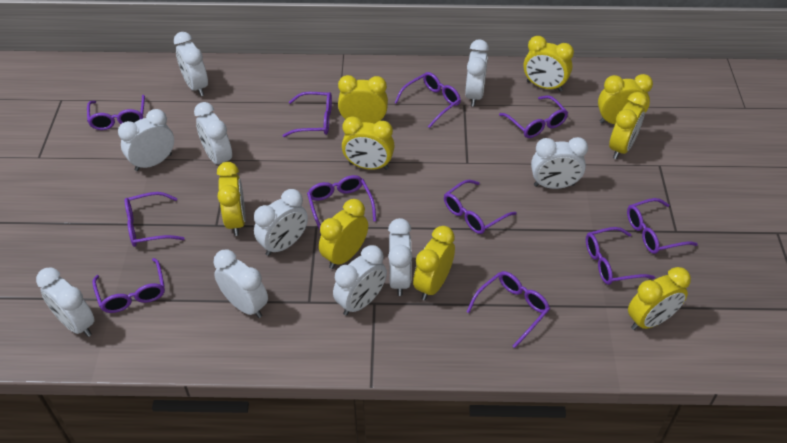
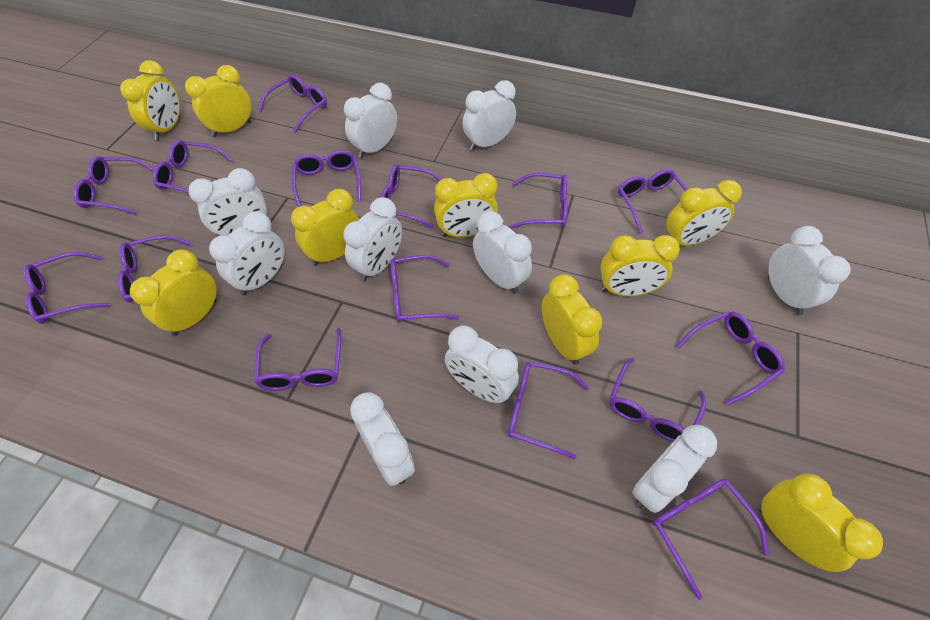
purple glasses: 11 -> 15

